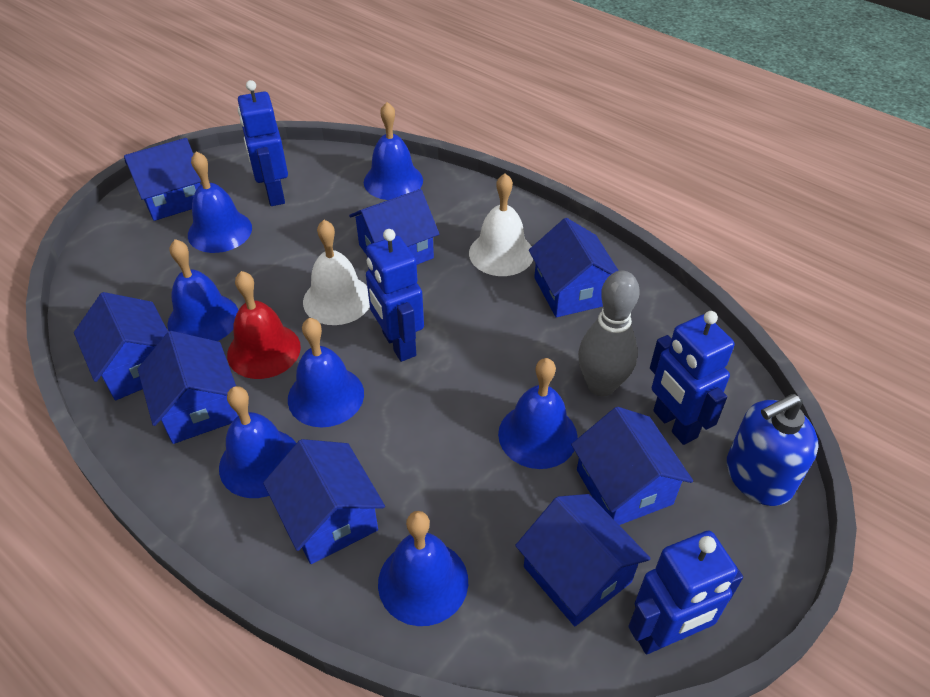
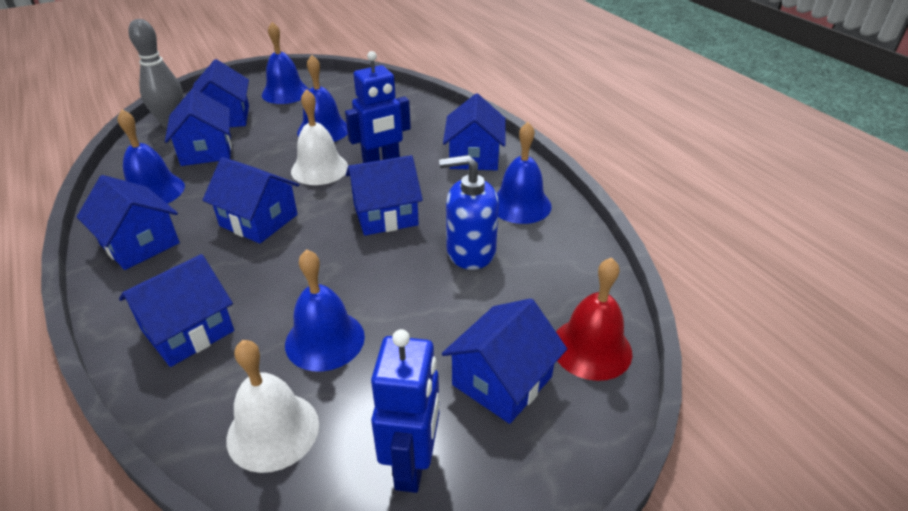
blue bell: 7 -> 5
blue robot: 4 -> 2

